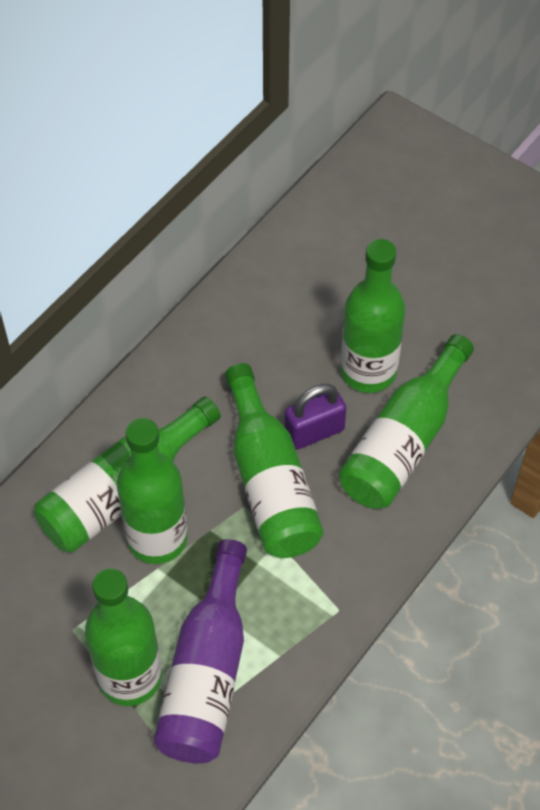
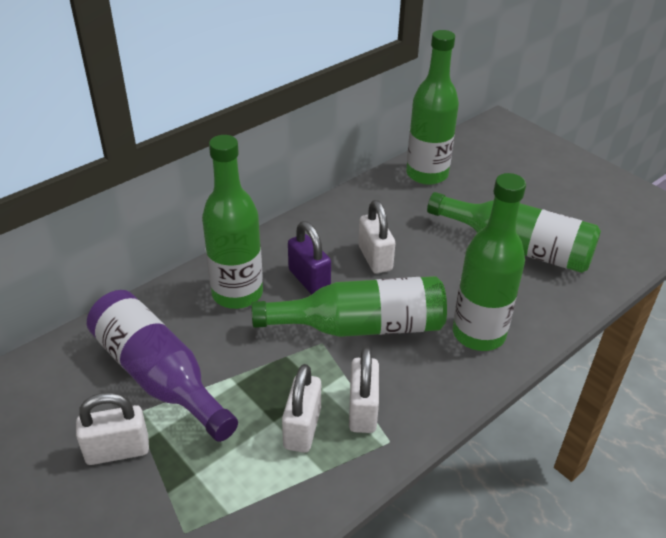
green bottle: 6 -> 5
white padlock: 0 -> 4

